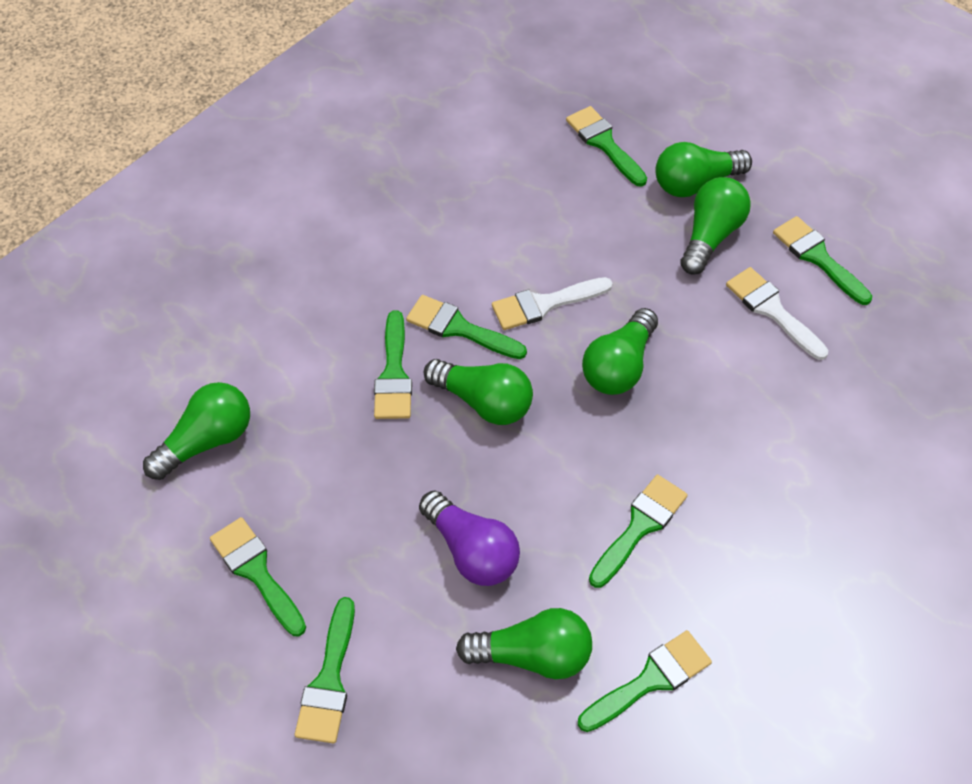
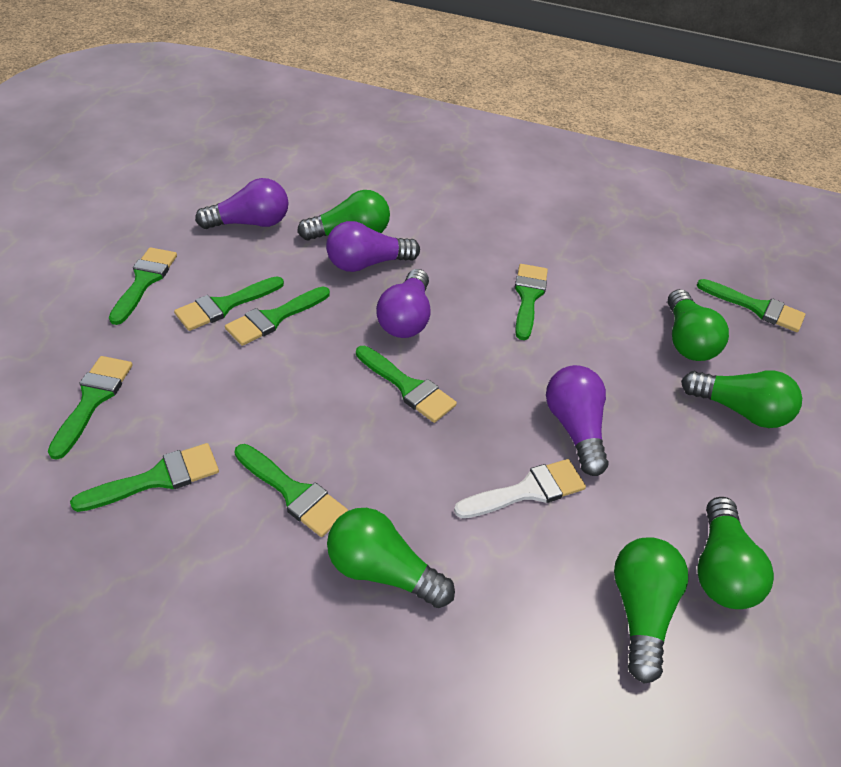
green brush: 8 -> 9
purple light bulb: 1 -> 4
white brush: 2 -> 1

